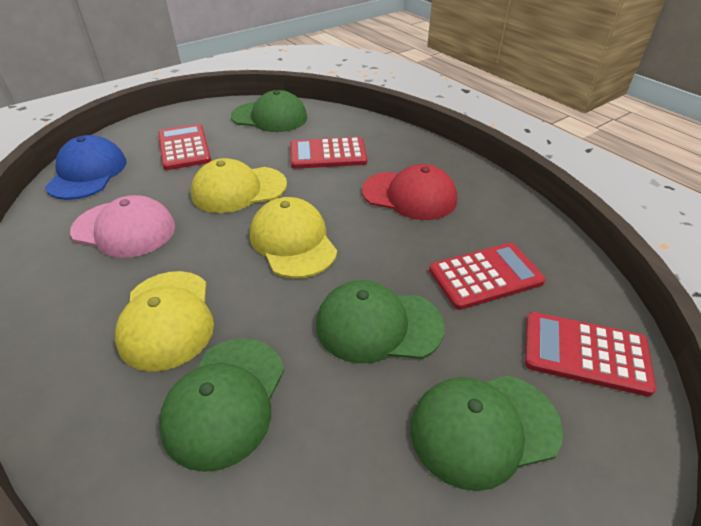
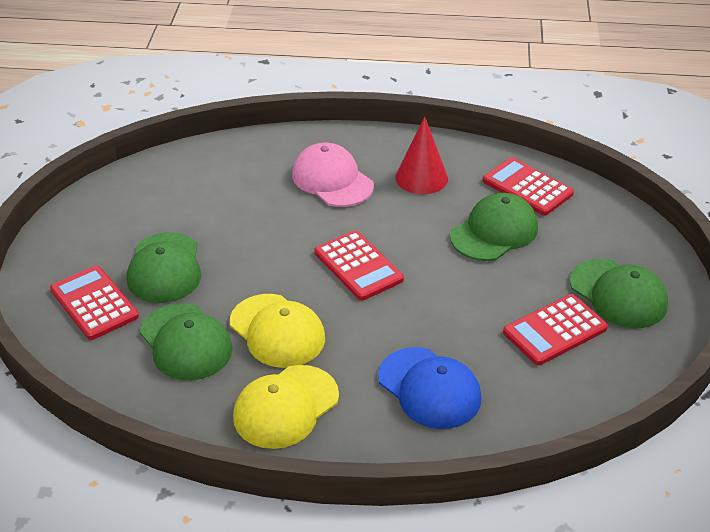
red cap: 1 -> 0
red cone: 0 -> 1
yellow cap: 3 -> 2

